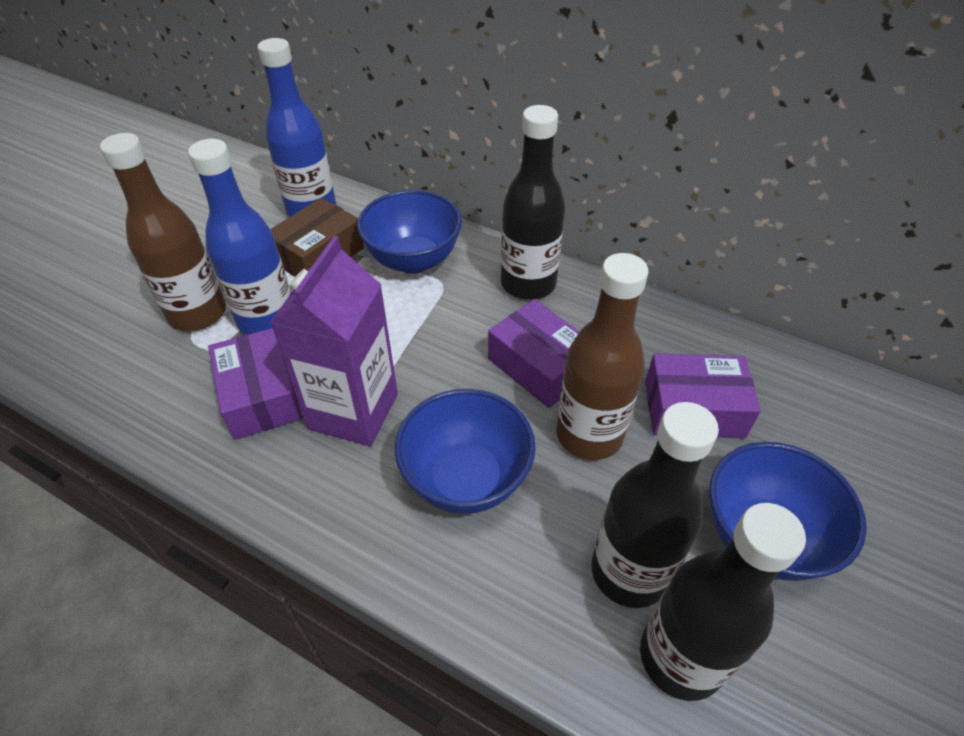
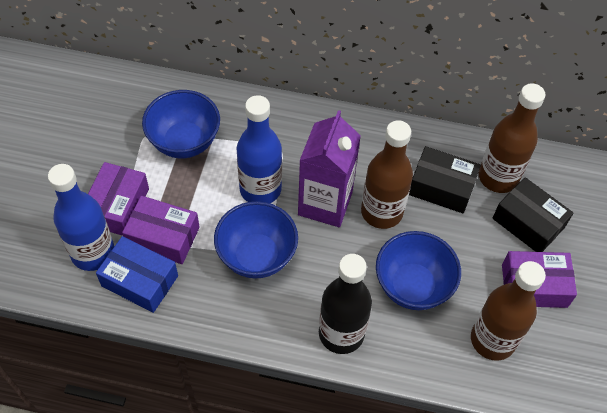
black bottle: 3 -> 1
black box: 0 -> 2
blue box: 0 -> 1
brown bottle: 2 -> 3
brown box: 1 -> 0

